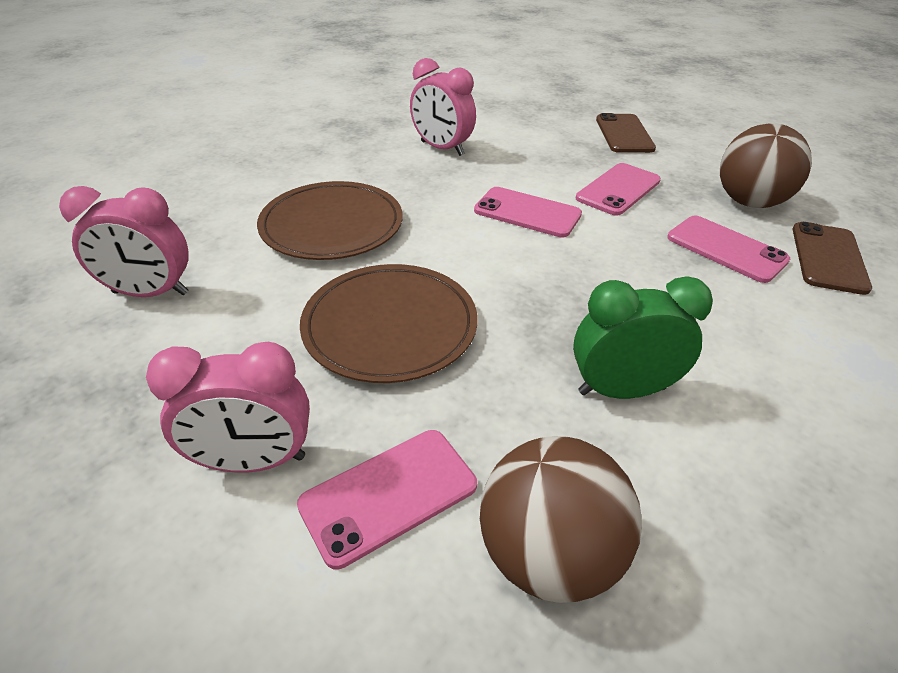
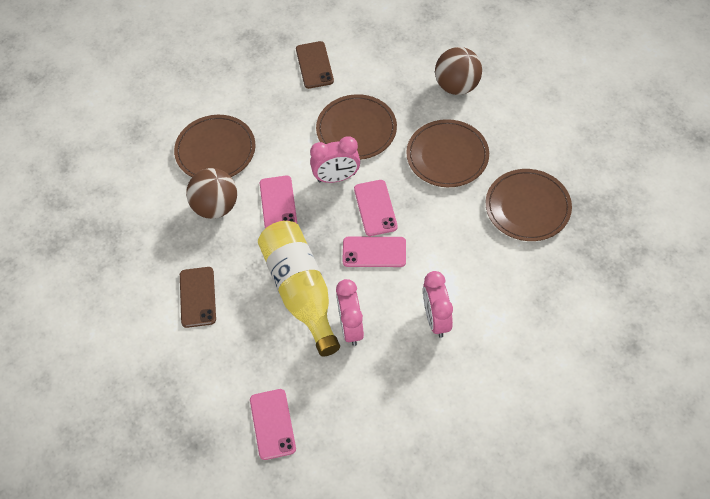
brown plate: 2 -> 4
green clock: 1 -> 0
yellow bottle: 0 -> 1

